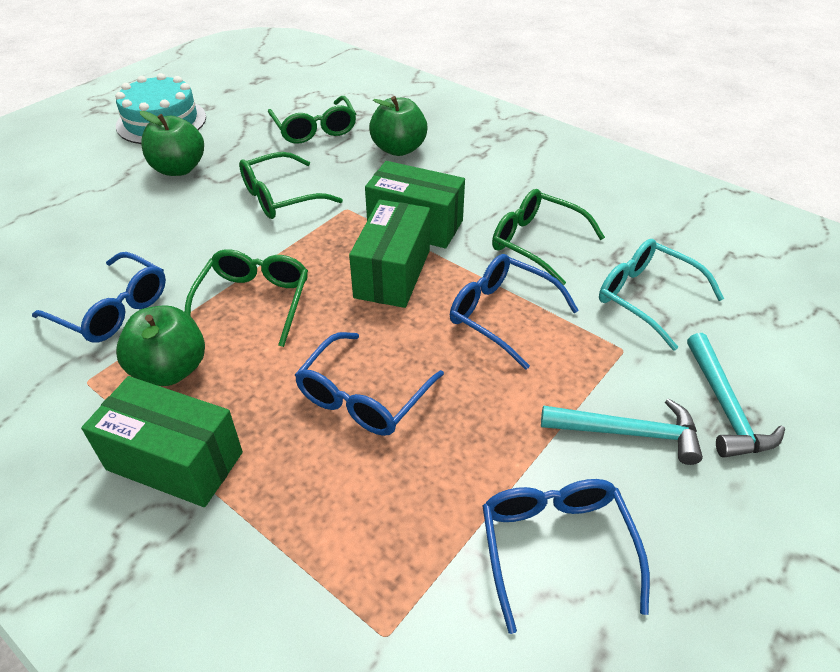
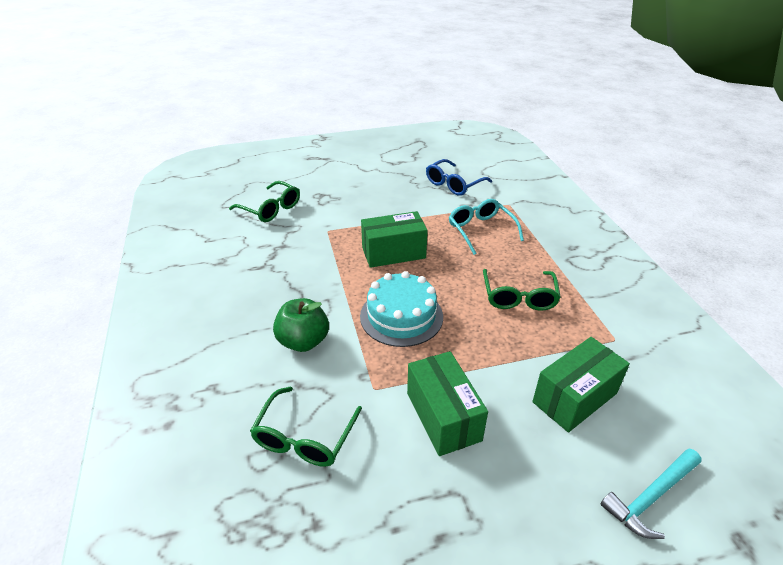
blue glasses: 4 -> 1
green apple: 3 -> 1
green glasses: 4 -> 3
turquoise hammer: 2 -> 1

